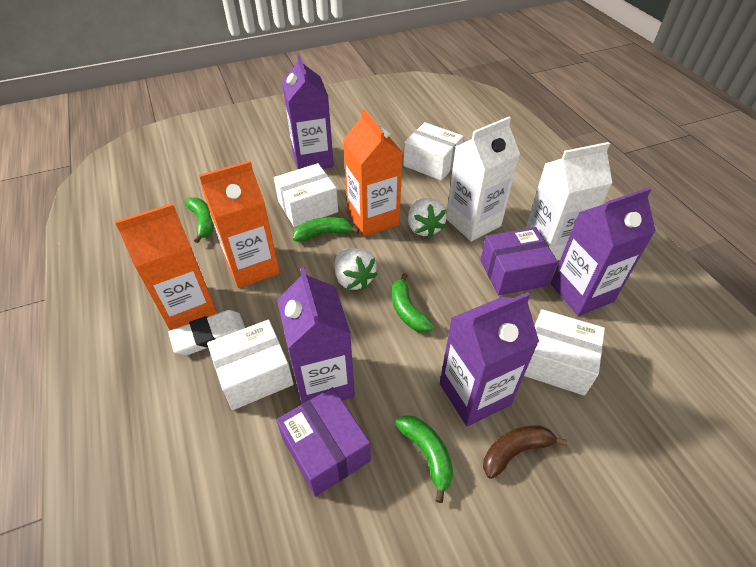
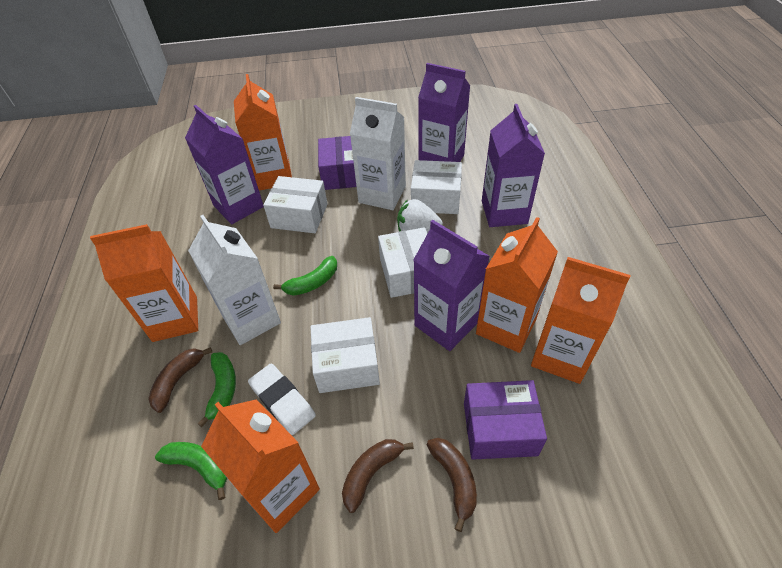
brown banana: 1 -> 3
green banana: 4 -> 3
orange carton: 3 -> 5
white strawberry: 2 -> 1

